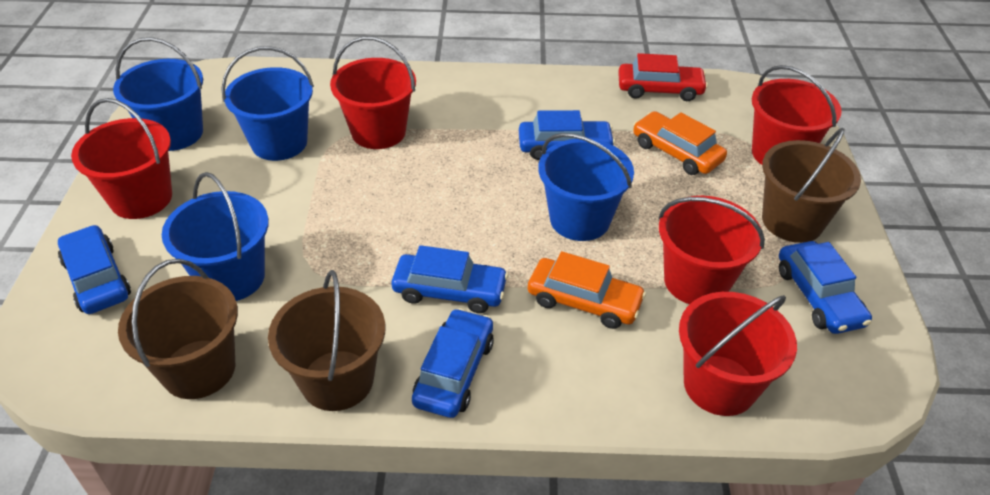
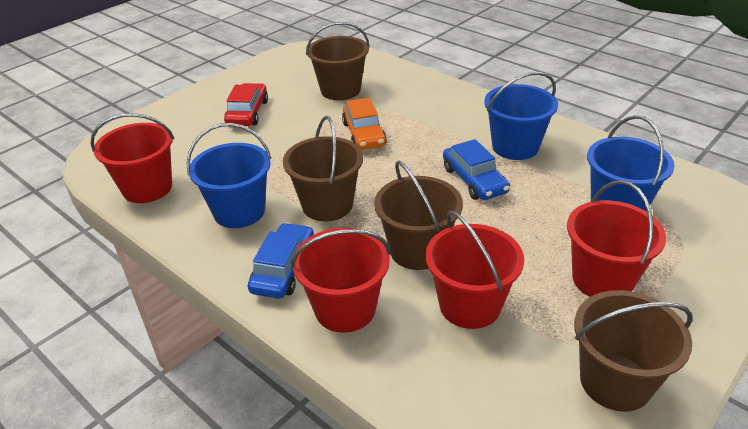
blue bucket: 4 -> 3
blue car: 5 -> 2
brown bucket: 3 -> 4
orange car: 2 -> 1
red bucket: 5 -> 4

